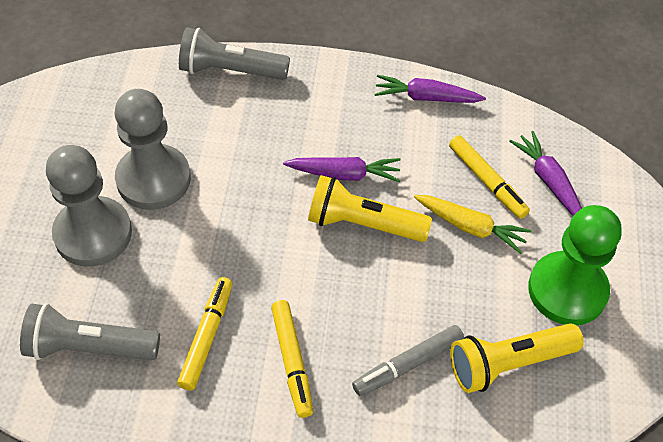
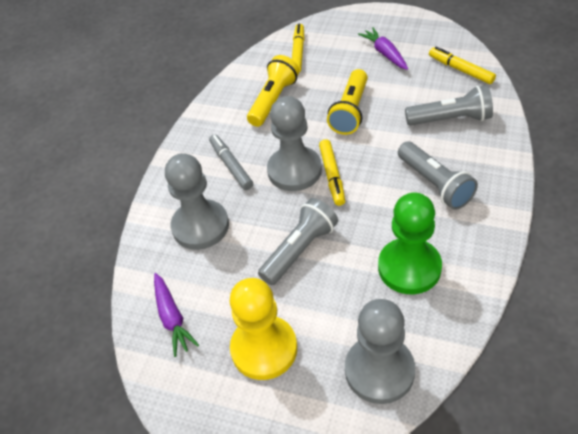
grey flashlight: 2 -> 3
grey pawn: 2 -> 3
purple carrot: 3 -> 2
yellow carrot: 1 -> 0
yellow pawn: 0 -> 1

